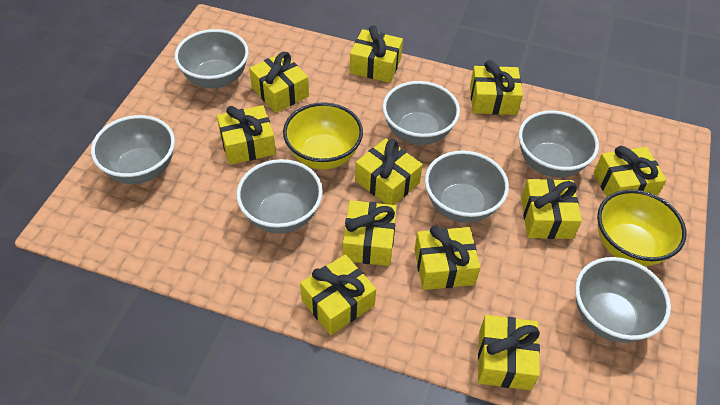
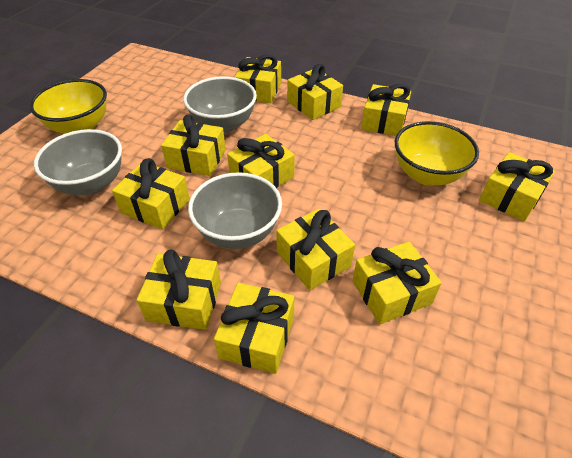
grey bowl: 7 -> 3

